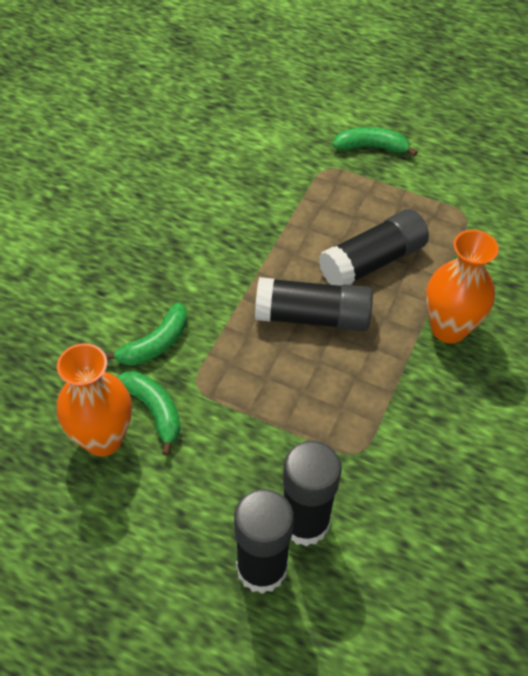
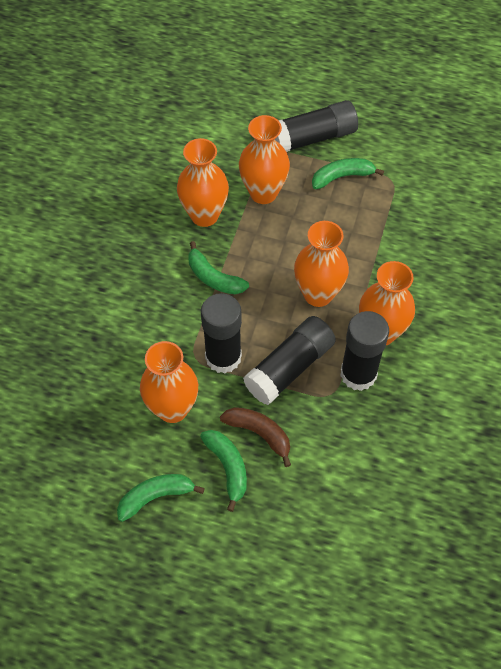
brown banana: 0 -> 1
green banana: 3 -> 4
orange vase: 2 -> 5

